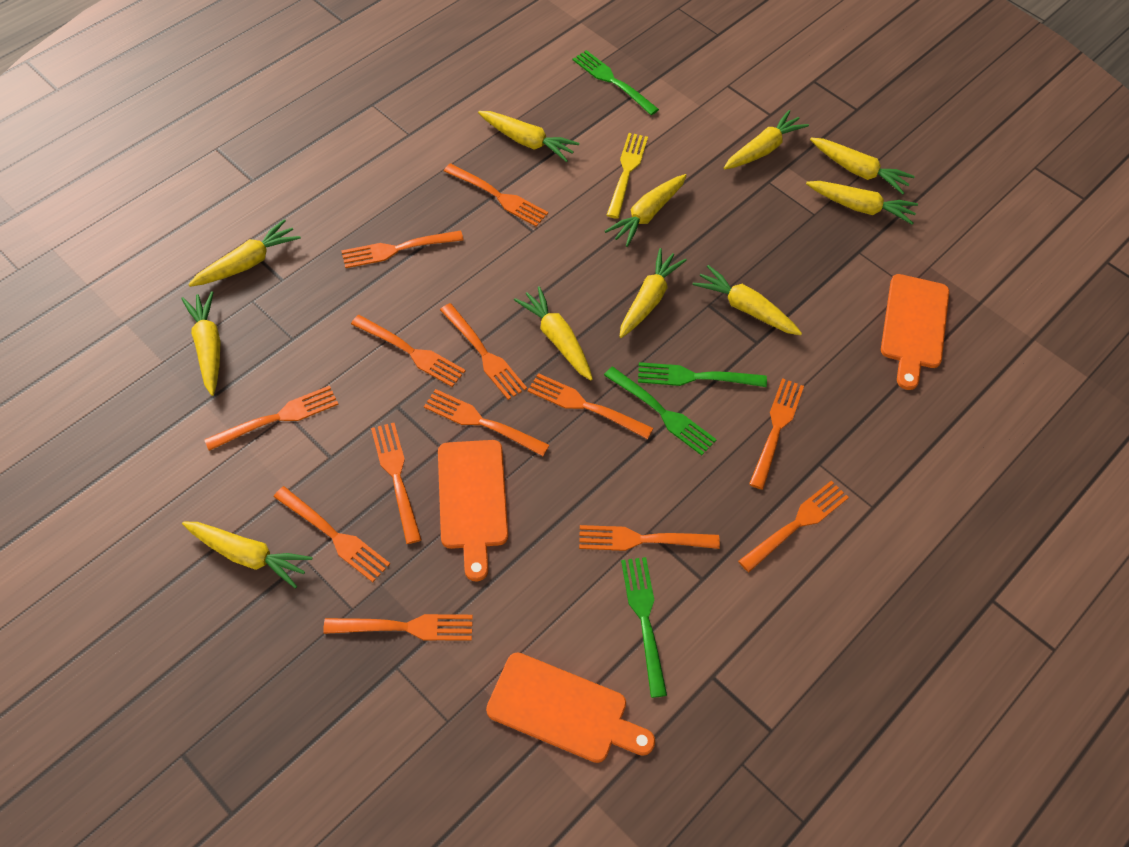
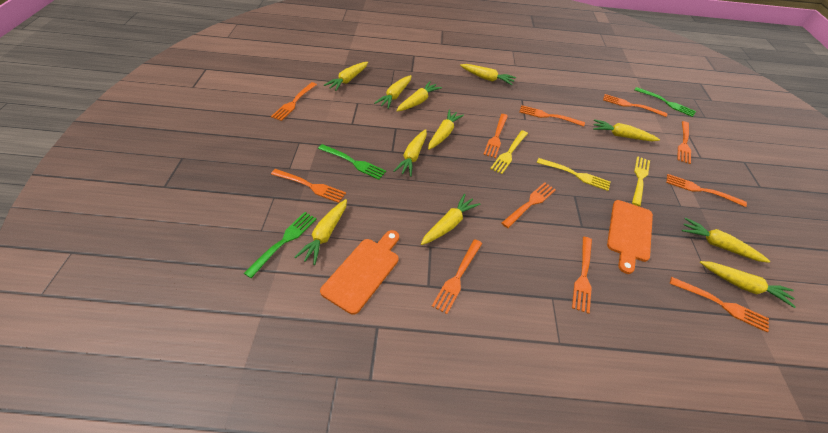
green fork: 4 -> 3
orange cutting board: 3 -> 2
orange fork: 13 -> 11
yellow fork: 1 -> 3

